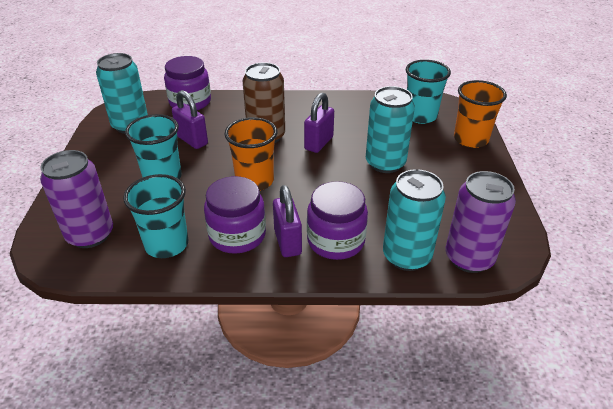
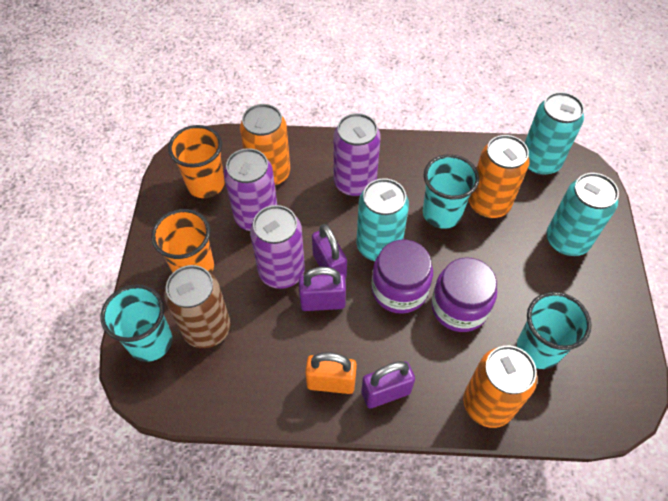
orange can: 0 -> 3
orange padlock: 0 -> 1
purple can: 2 -> 3
purple jar: 3 -> 2

